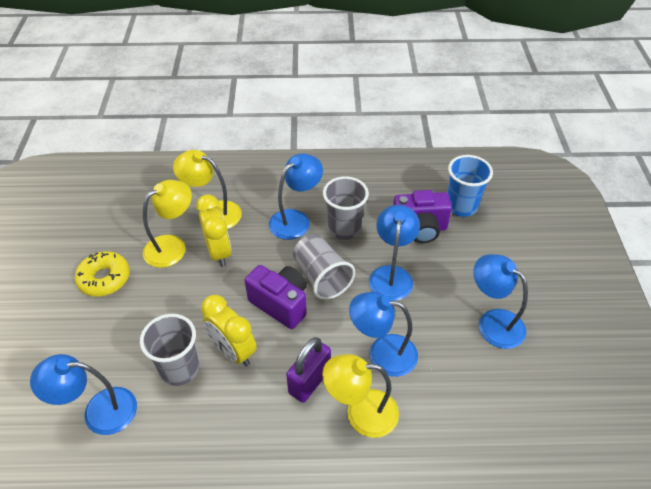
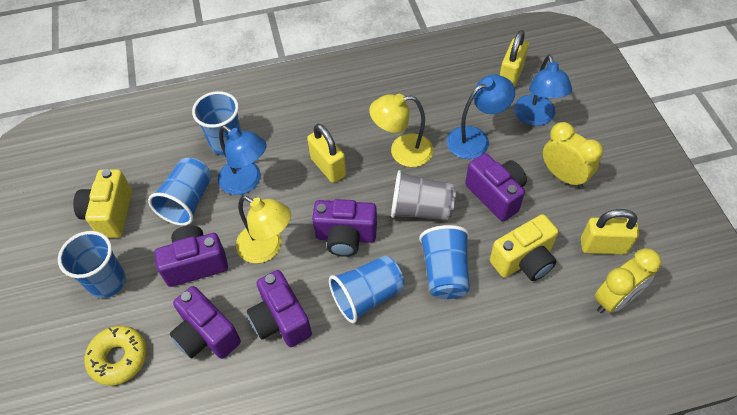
blue cup: 1 -> 5
blue lamp: 5 -> 3
grey cup: 3 -> 1
purple camera: 2 -> 5
purple padlock: 1 -> 0
yellow camera: 0 -> 2
yellow lamp: 3 -> 2
yellow padlock: 0 -> 3

